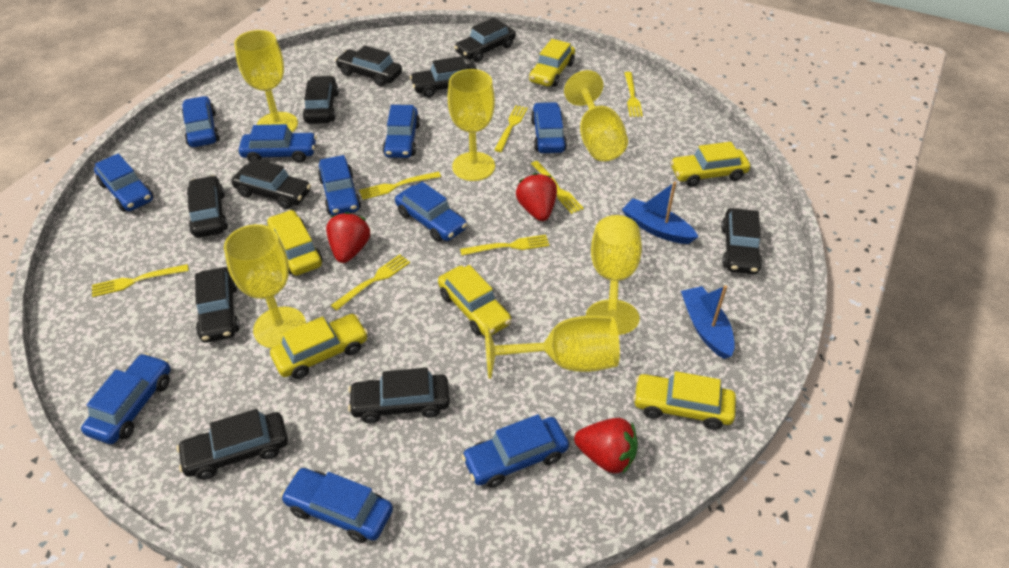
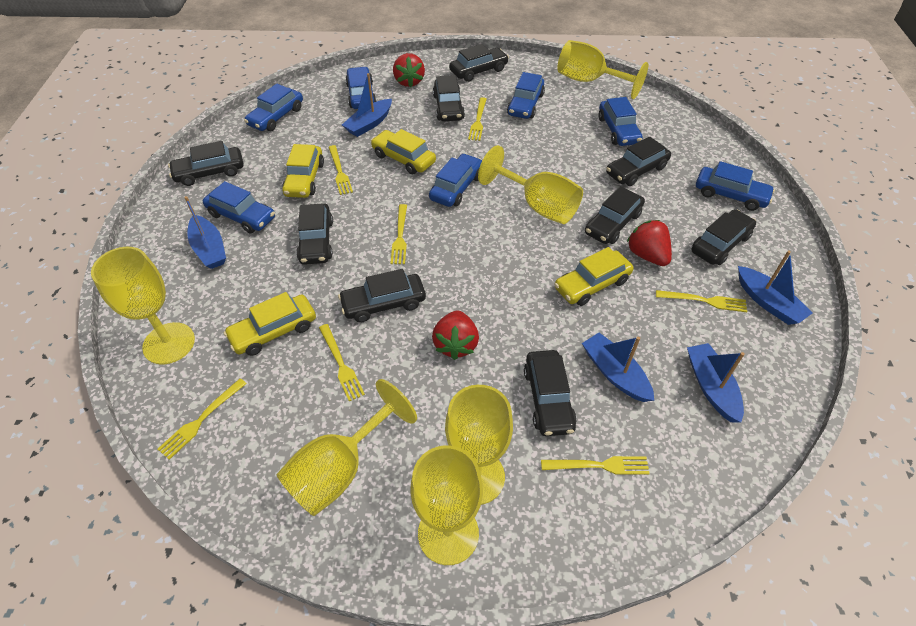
black car: 10 -> 9
blue boat: 2 -> 5
blue car: 10 -> 7
yellow car: 6 -> 4

